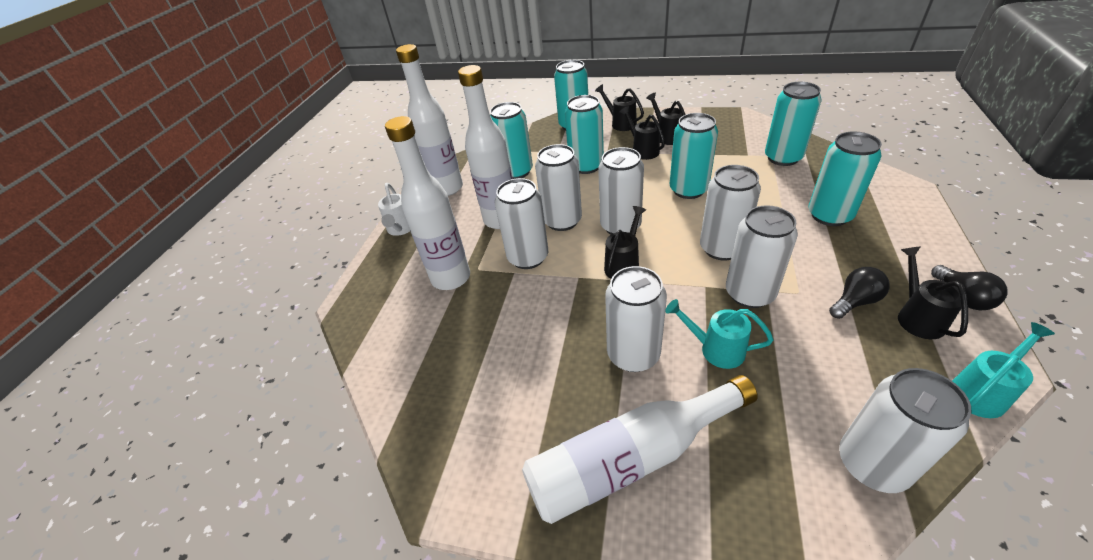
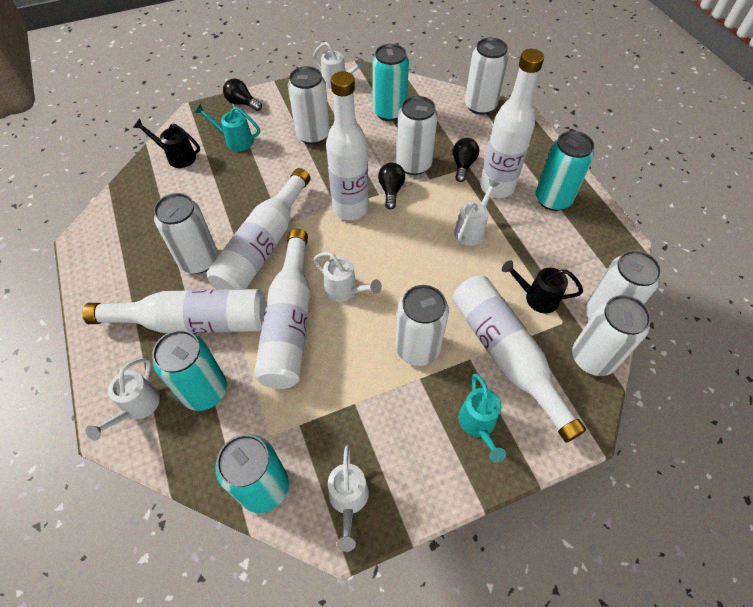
black light bulb: 2 -> 3
black watering can: 5 -> 2
turquoise can: 6 -> 4
white bottle: 4 -> 6
white watering can: 1 -> 5

